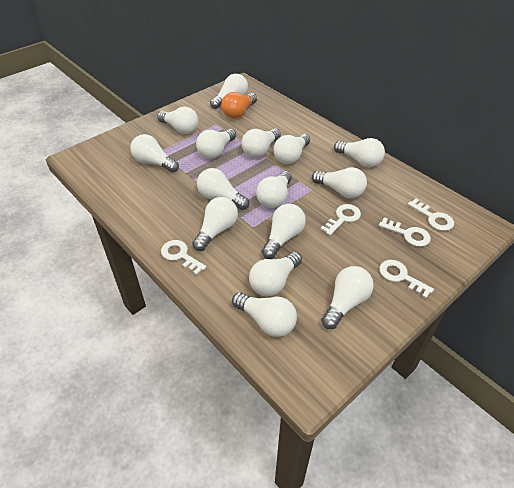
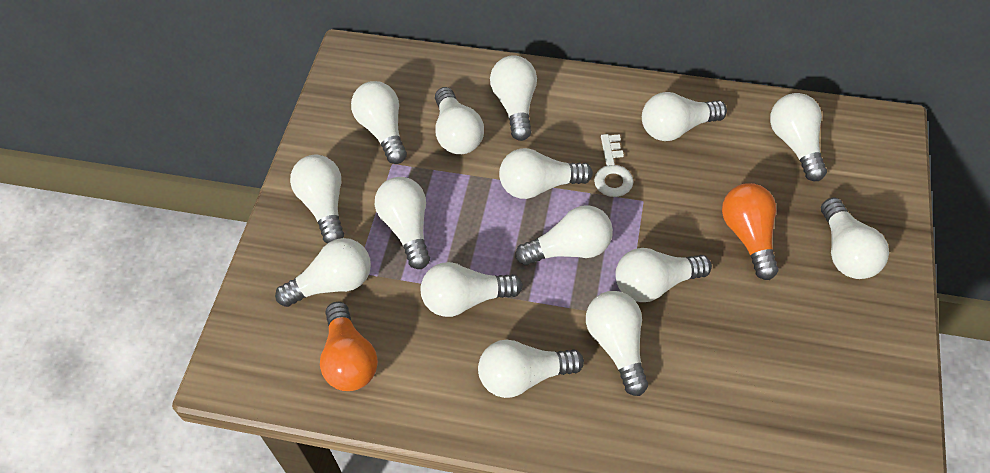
orange light bulb: 1 -> 2
white key: 5 -> 1

